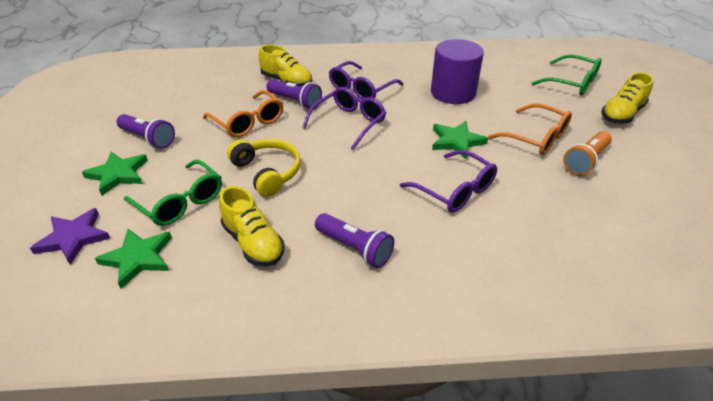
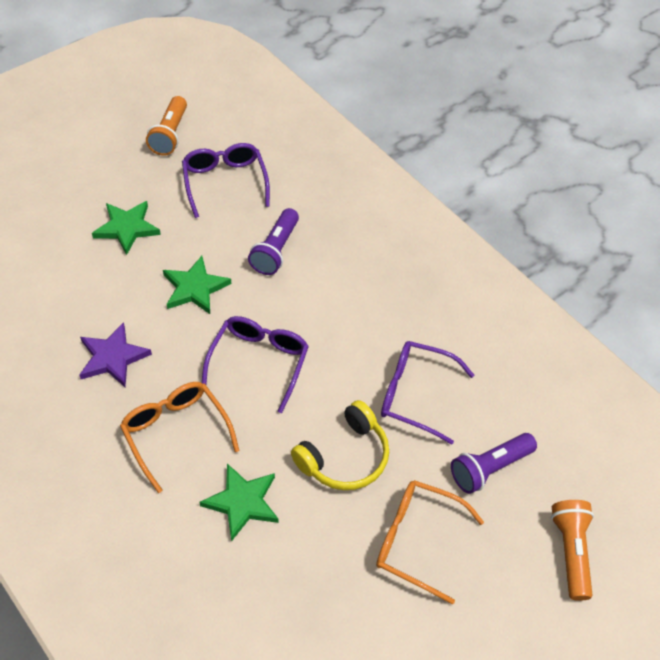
green glasses: 2 -> 0
orange flashlight: 1 -> 2
purple cylinder: 1 -> 0
purple flashlight: 3 -> 2
yellow shoe: 3 -> 0

